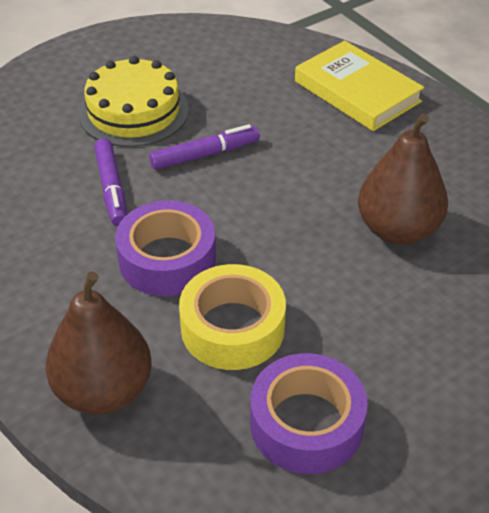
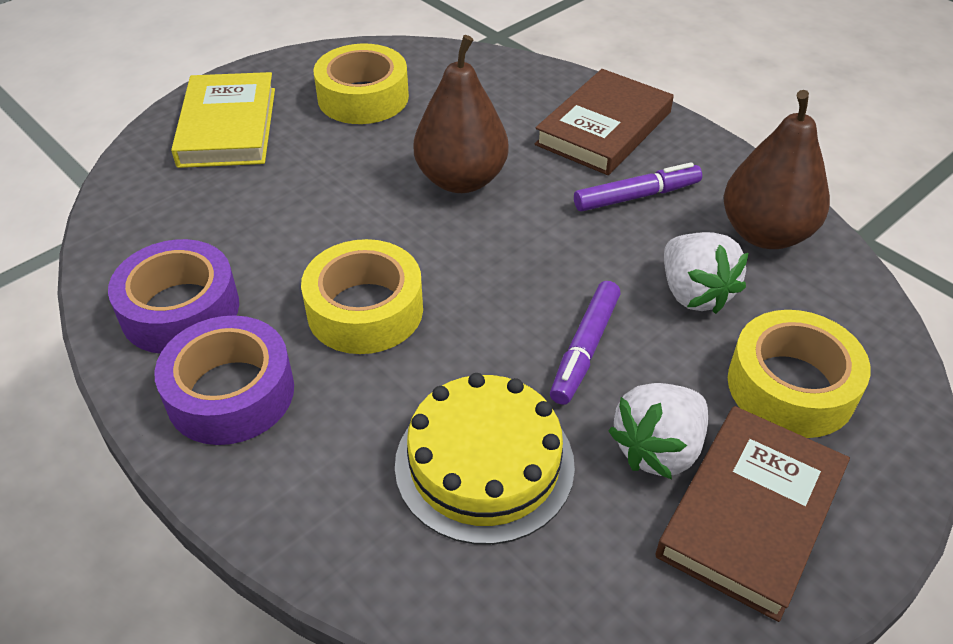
brown book: 0 -> 2
white strawberry: 0 -> 2
yellow tape: 1 -> 3

